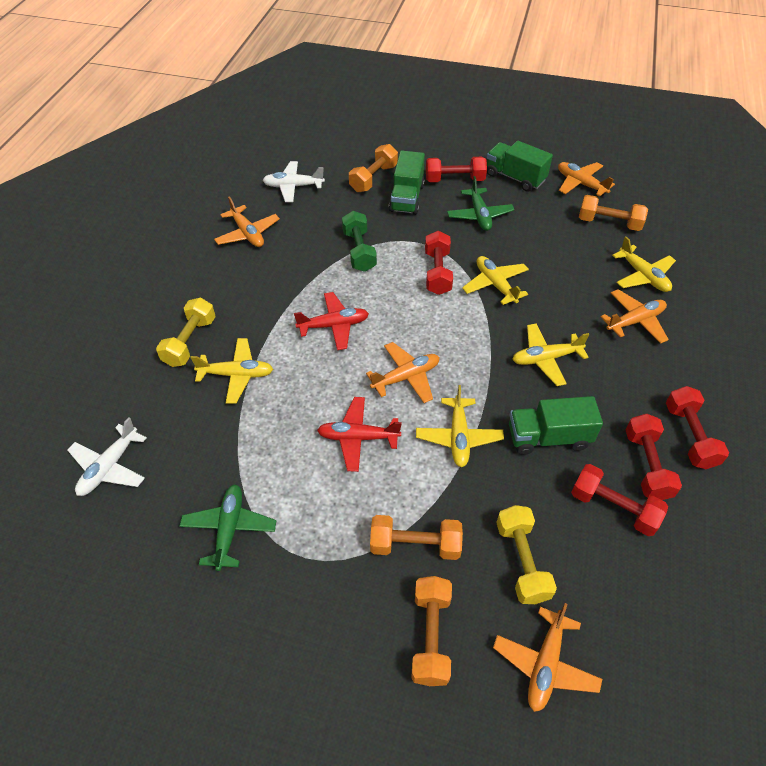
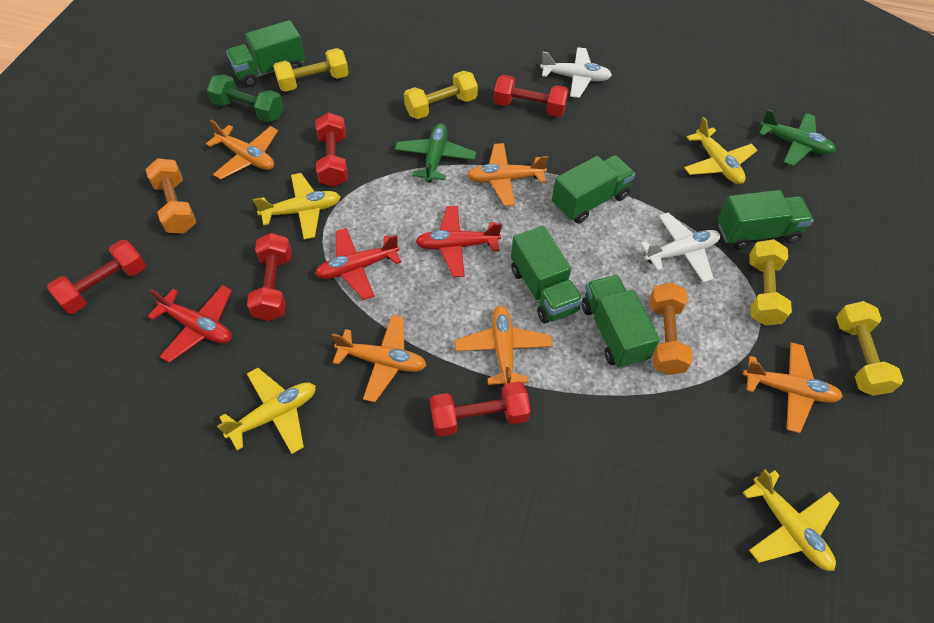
green truck: 3 -> 5
orange dumbbell: 4 -> 2
red plane: 2 -> 3
yellow dumbbell: 2 -> 4
yellow plane: 5 -> 4

